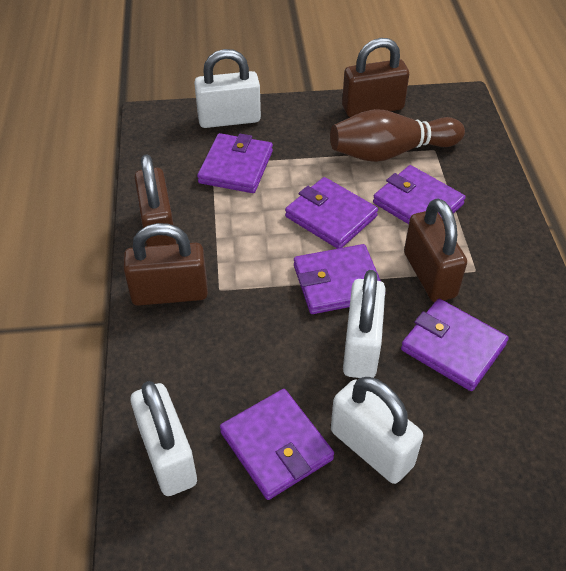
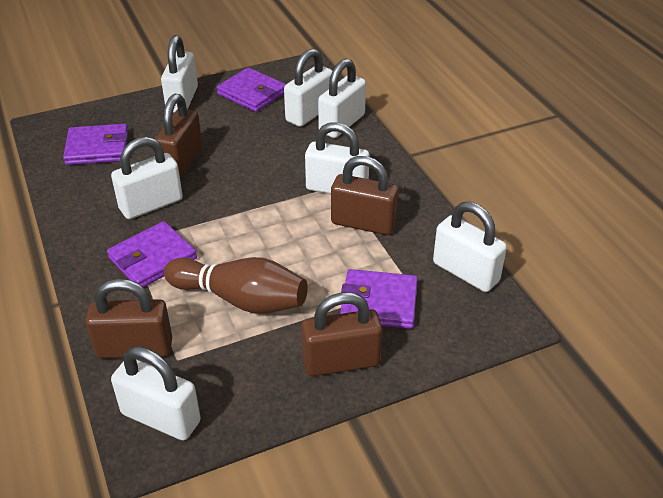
purple wallet: 6 -> 4
white padlock: 4 -> 7

